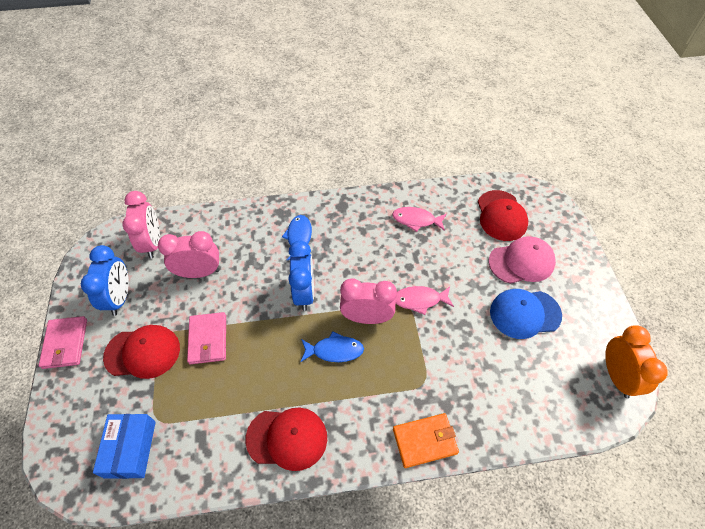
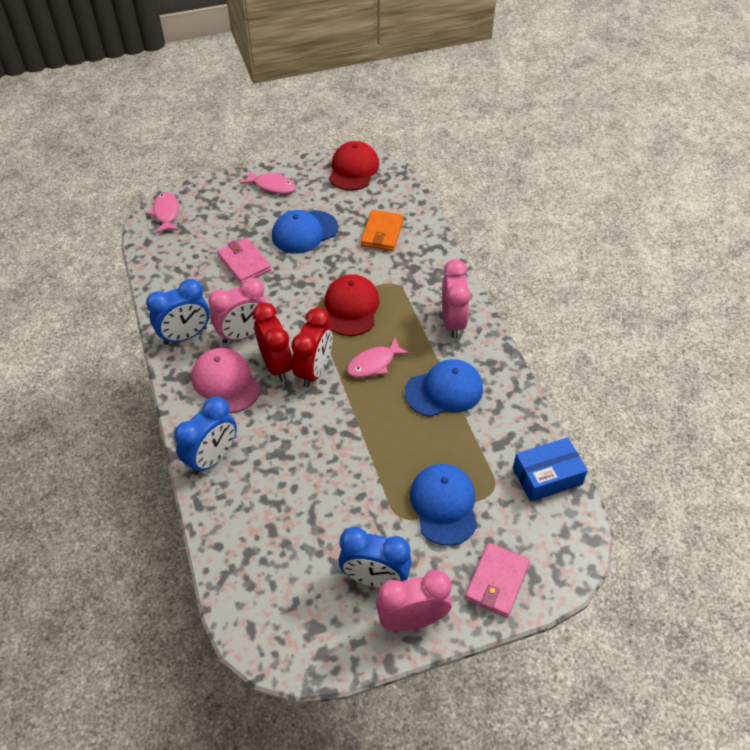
blue cap: 1 -> 3
blue clock: 2 -> 3
blue fish: 2 -> 0
orange clock: 1 -> 0
pink fish: 2 -> 3
red cap: 3 -> 2
red clock: 0 -> 2

